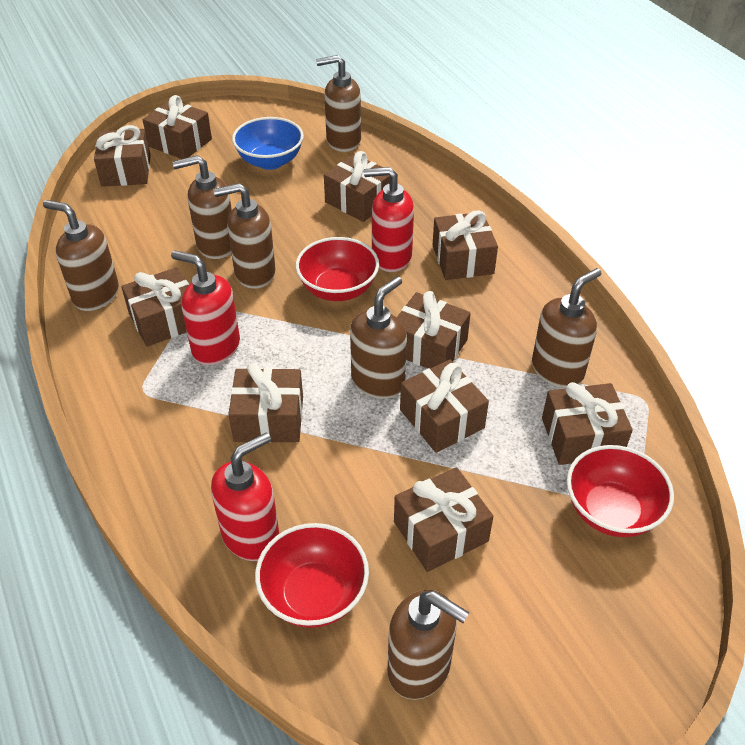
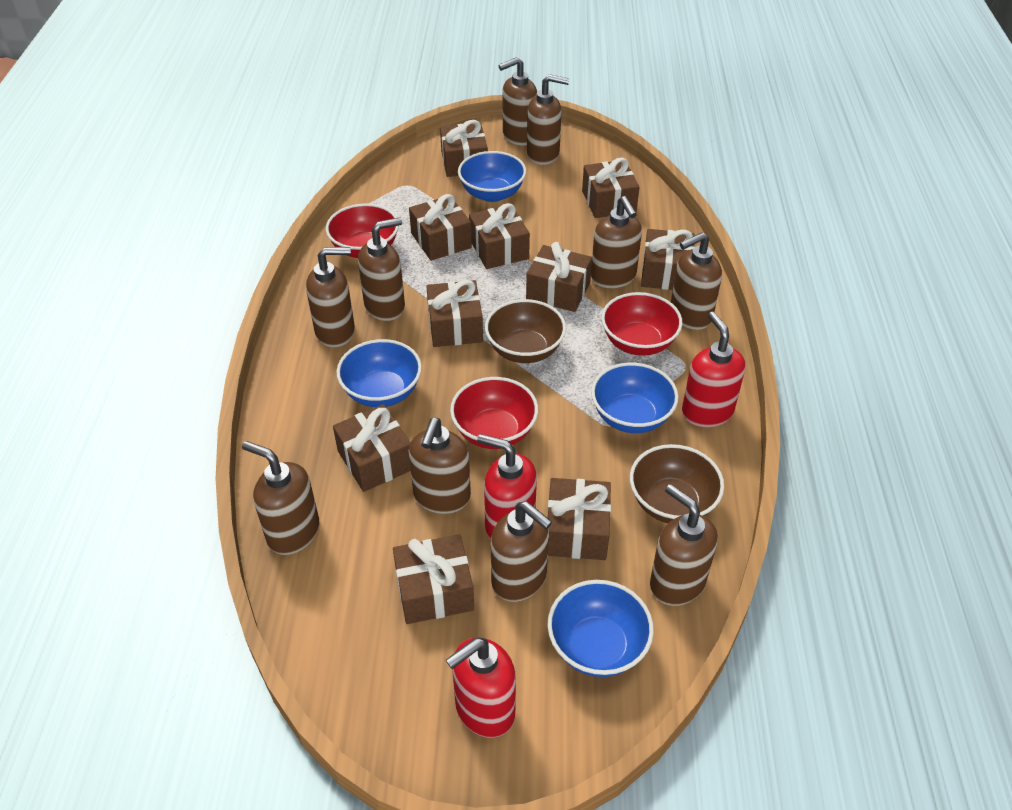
blue bowl: 1 -> 4
brown bowl: 0 -> 2
brown soap dispenser: 7 -> 10

